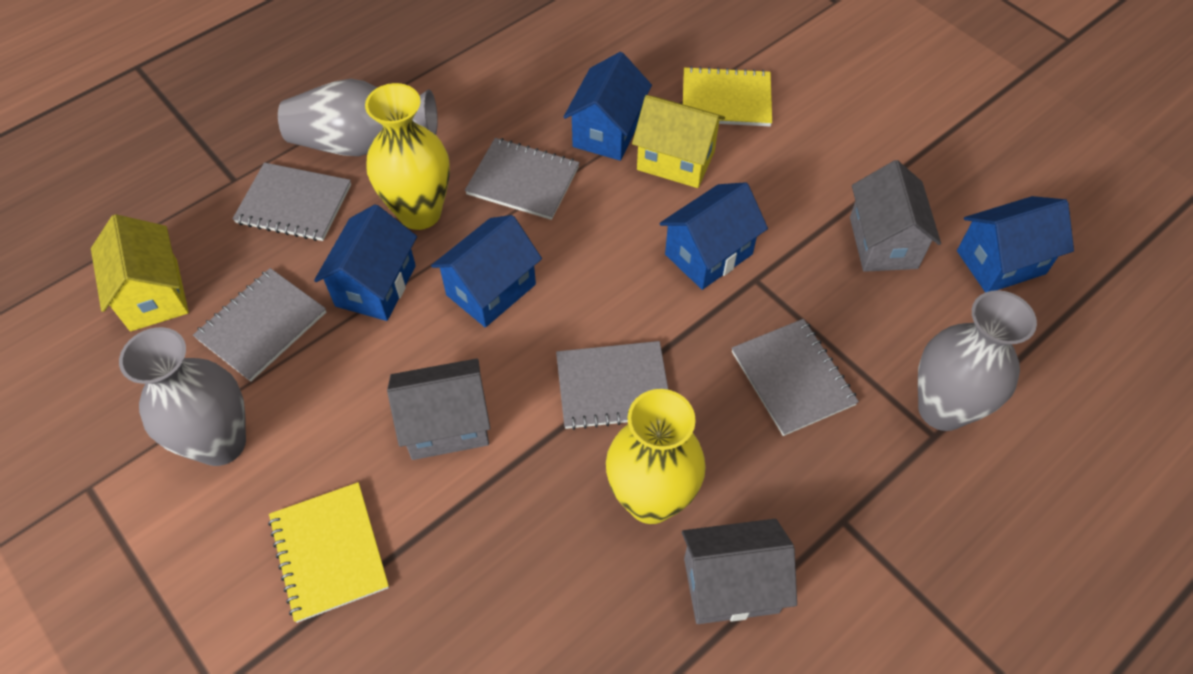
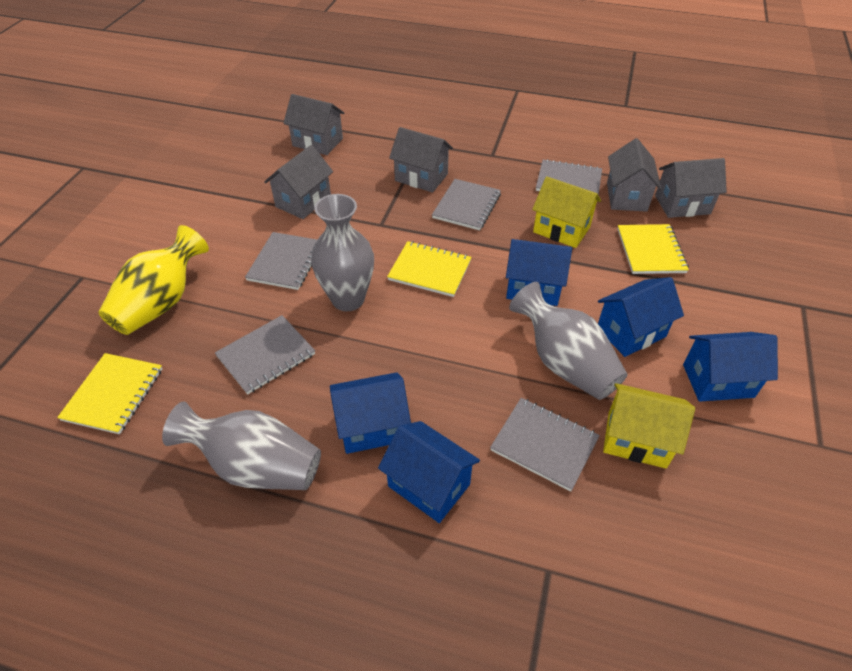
grey house: 3 -> 5
yellow notebook: 2 -> 3
yellow vase: 2 -> 1

